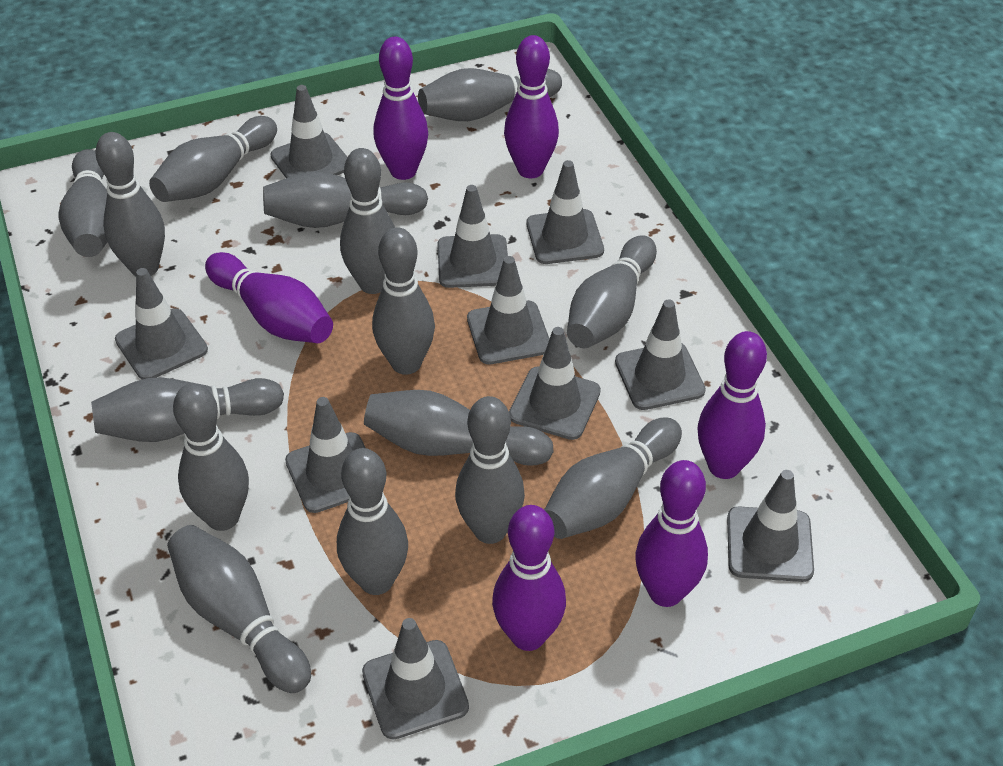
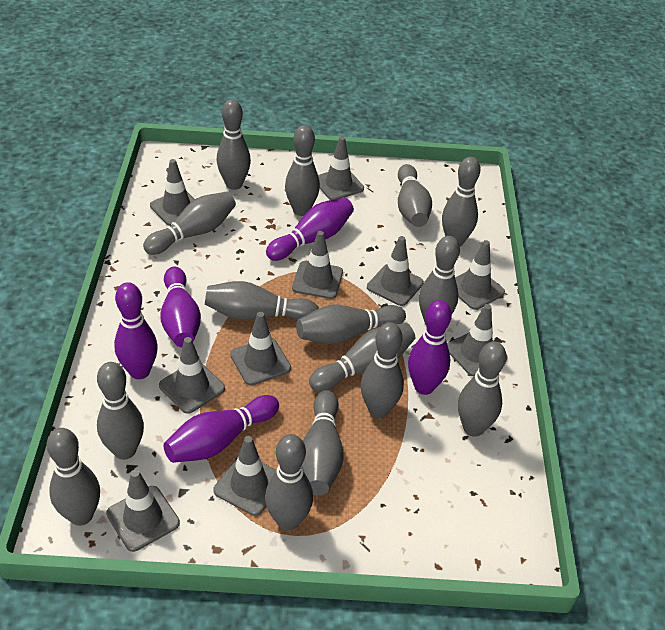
purple bowling pin: 6 -> 5

